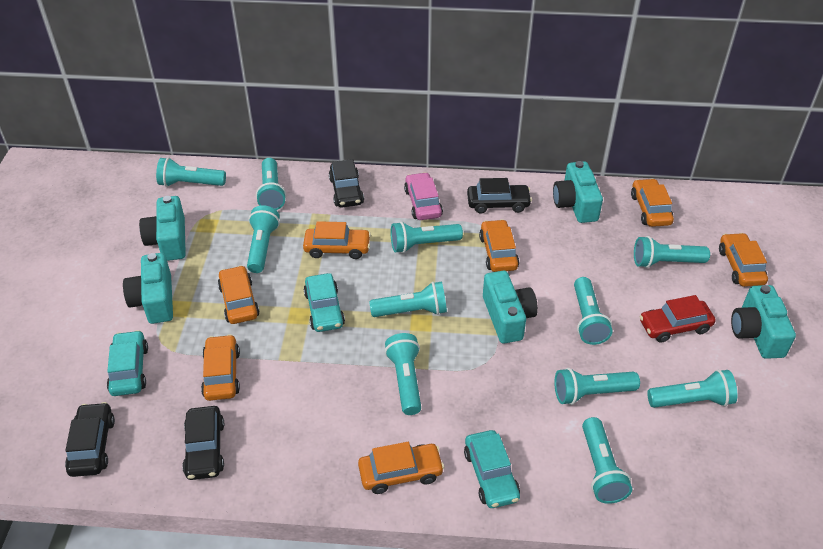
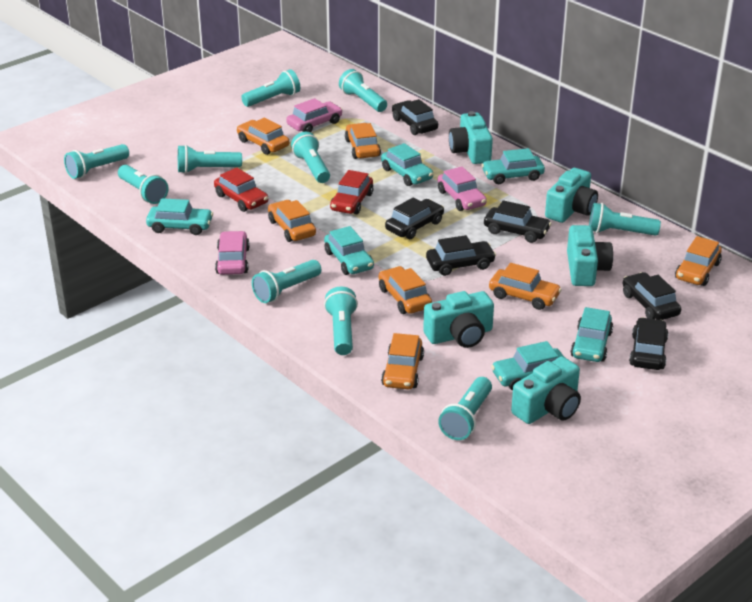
black car: 4 -> 6
pink car: 1 -> 3
red car: 1 -> 2
turquoise car: 3 -> 6
turquoise flashlight: 11 -> 10

